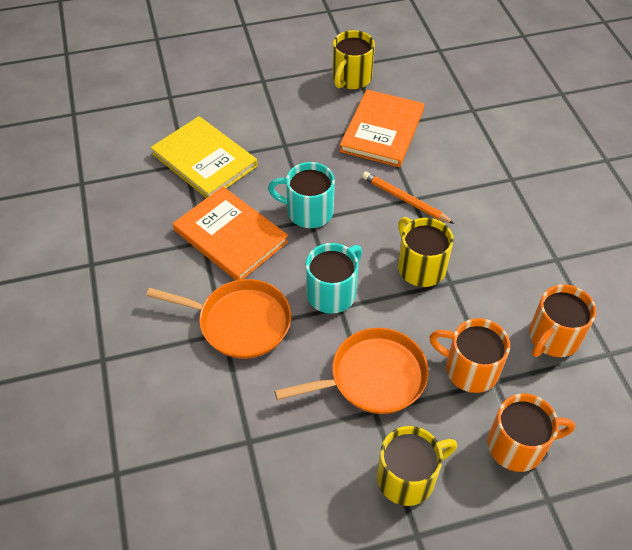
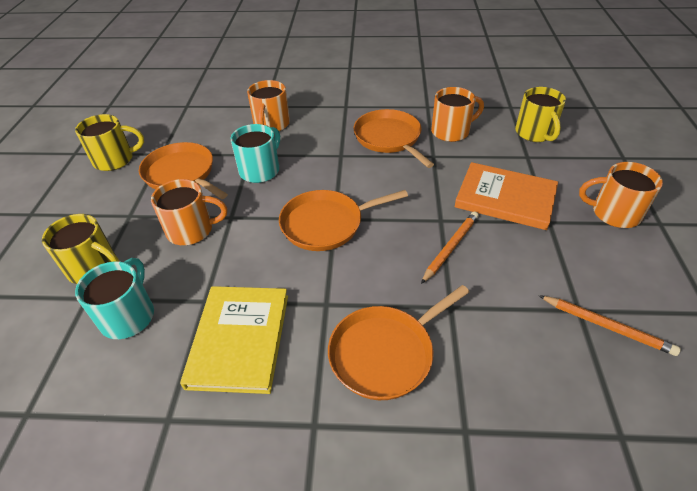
orange book: 2 -> 1
orange mug: 3 -> 4
orange pan: 2 -> 4
orange pencil: 1 -> 2

